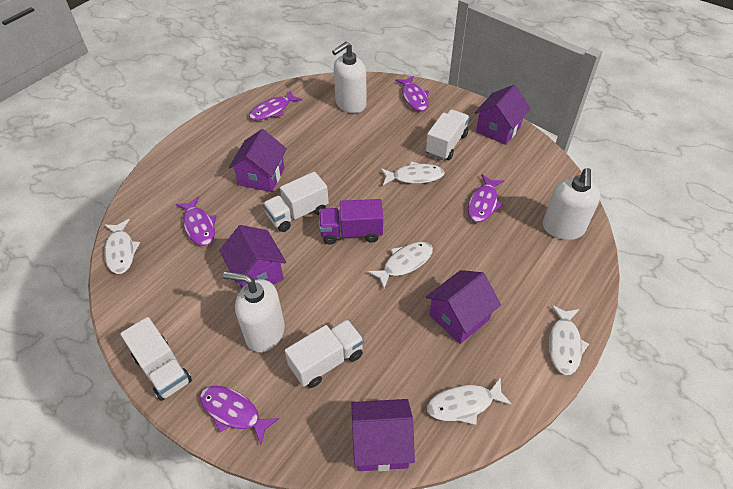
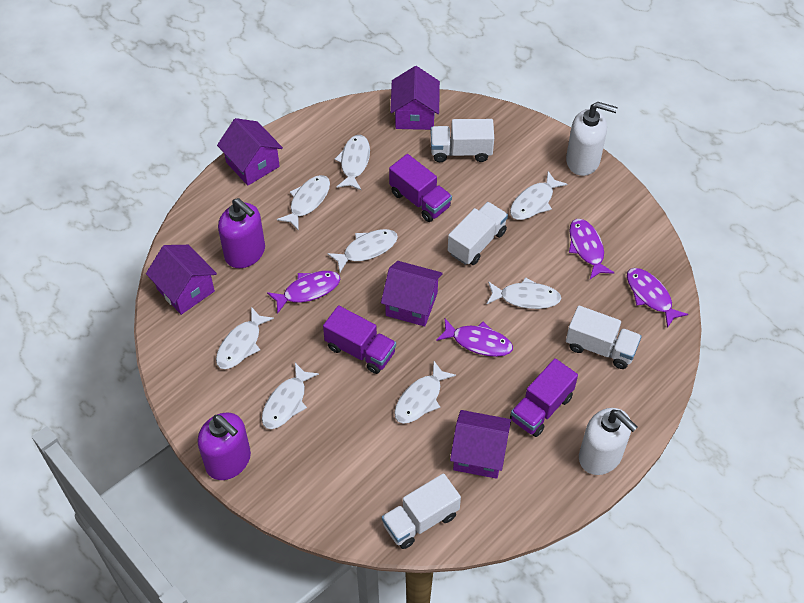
purple fish: 5 -> 4
purple soap dispenser: 0 -> 2
purple truck: 1 -> 3
white fish: 5 -> 8
white soap dispenser: 3 -> 2

